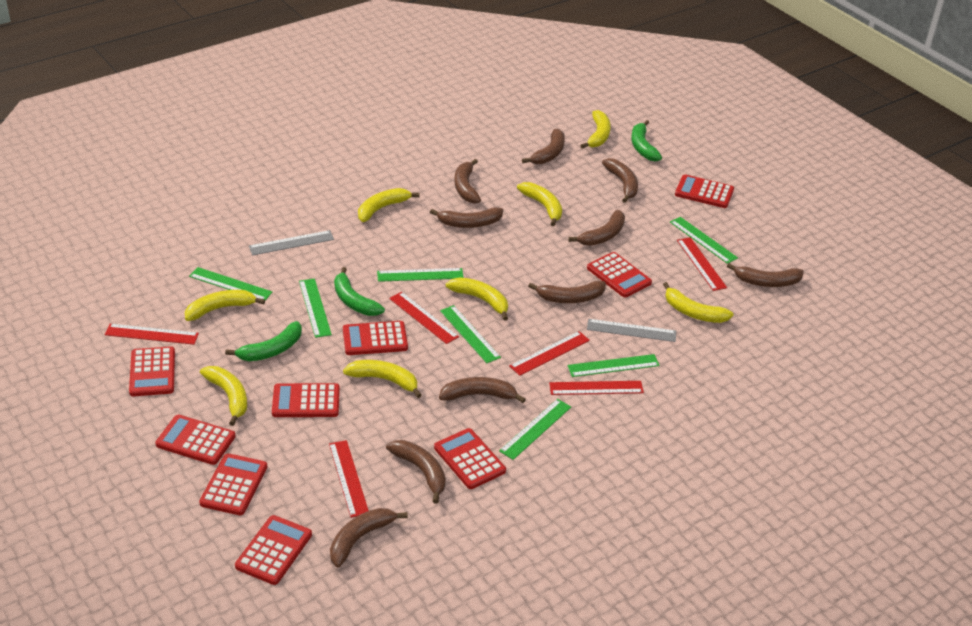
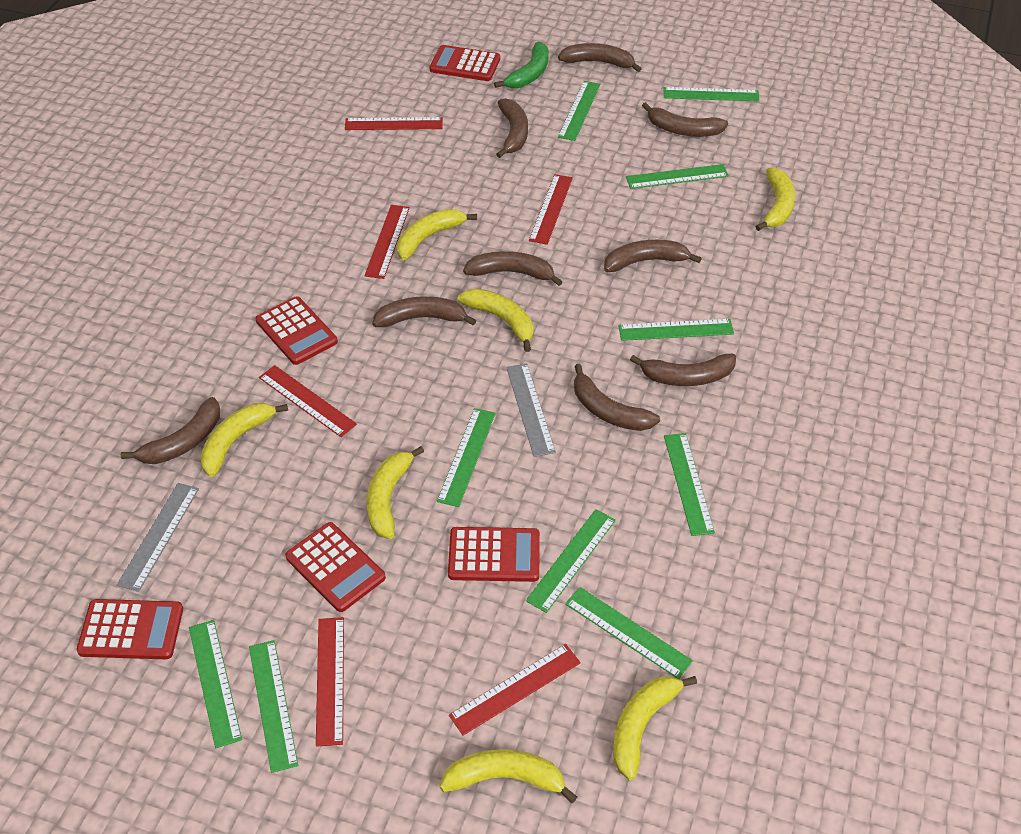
brown banana: 10 -> 9
green banana: 3 -> 1
green ruler: 7 -> 10
red calculator: 9 -> 5
yellow banana: 8 -> 7

